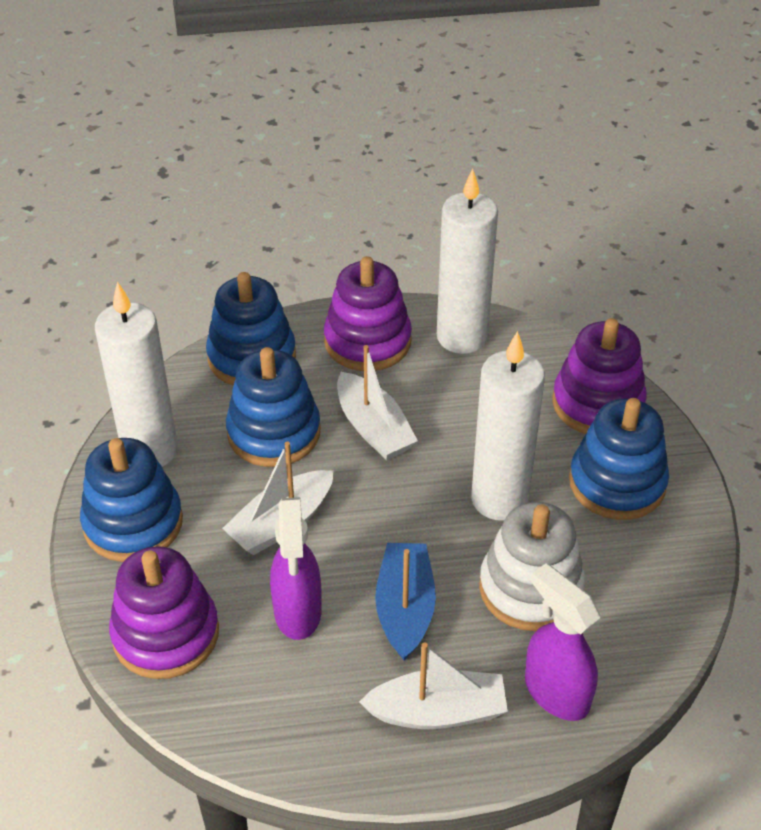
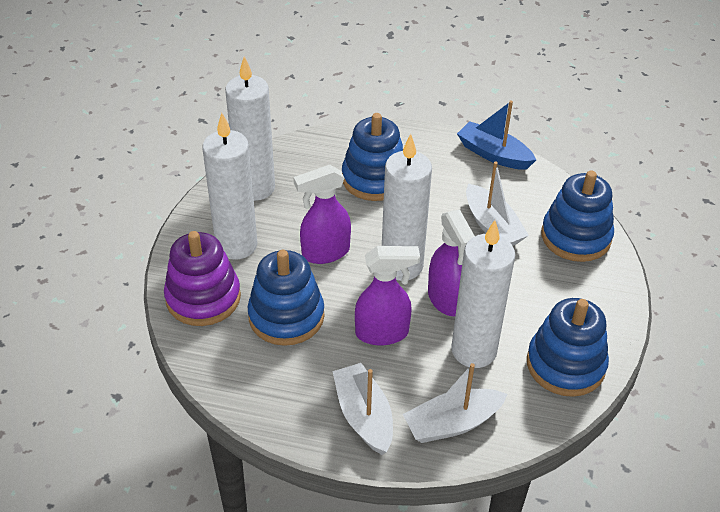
purple spray bottle: 2 -> 3
purple stacking toy: 3 -> 1
white candle: 3 -> 4
white stacking toy: 1 -> 0

